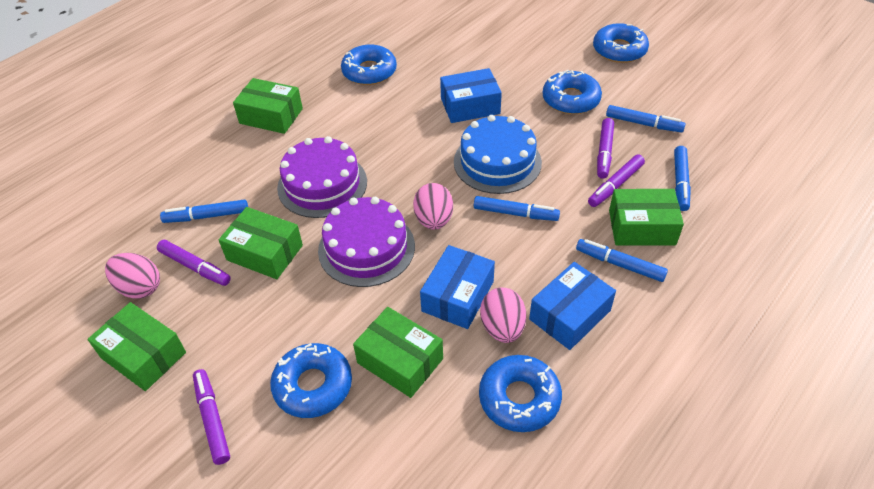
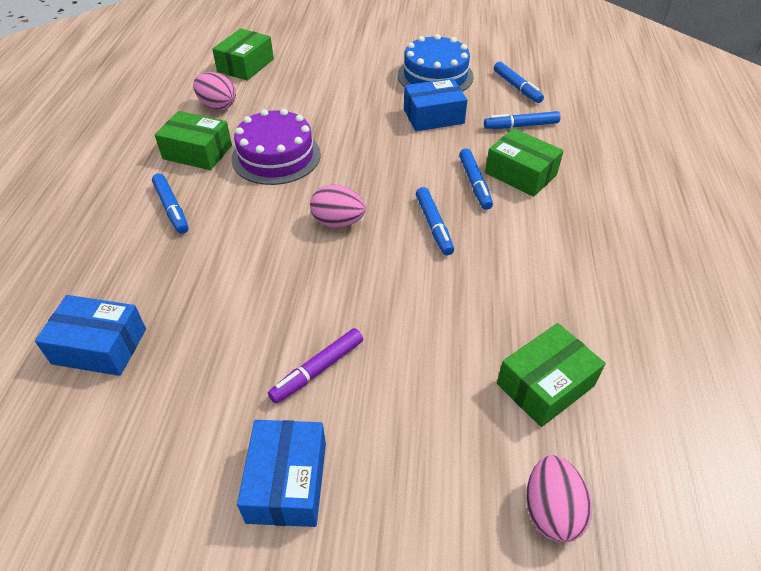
blue donut: 5 -> 0
green box: 5 -> 4
purple cake: 2 -> 1
purple marker: 4 -> 1

